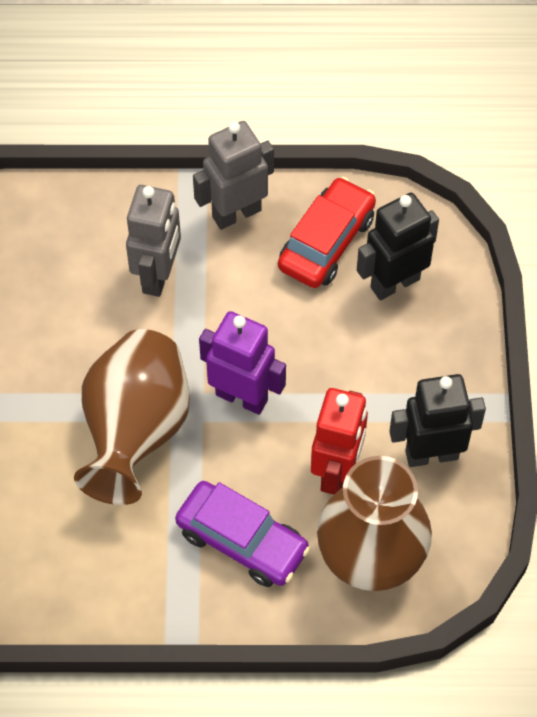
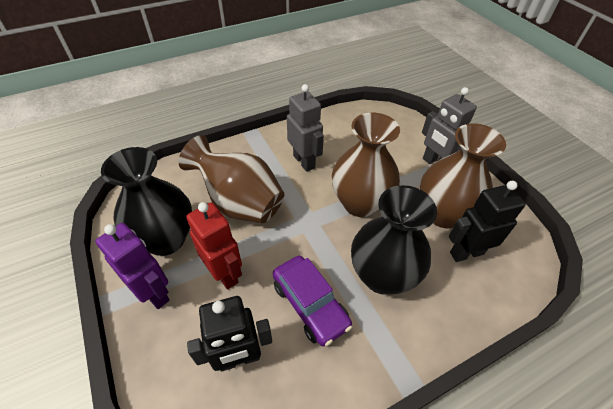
black vase: 0 -> 2
brown vase: 2 -> 3
red car: 1 -> 0

